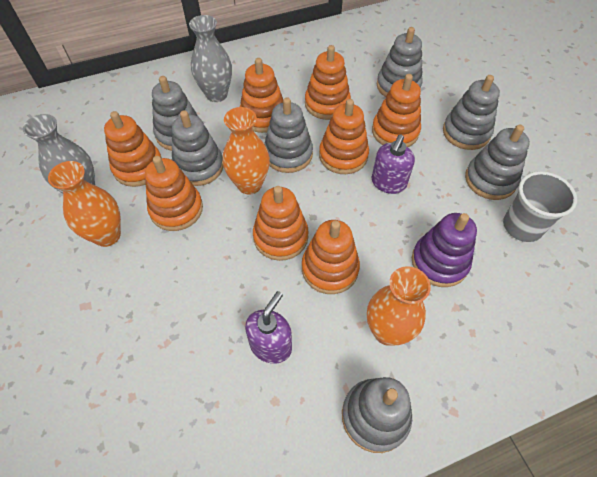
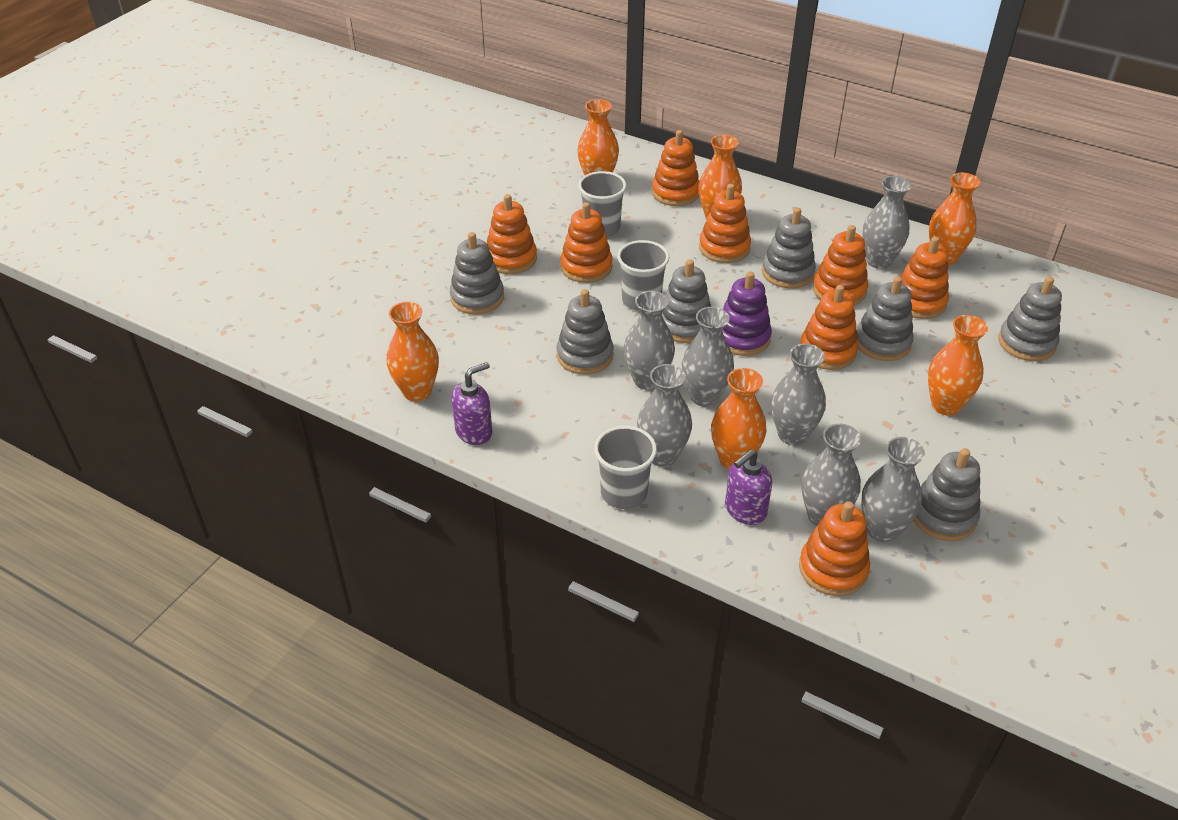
grey cup: 1 -> 3
grey vase: 2 -> 7
orange vase: 3 -> 6

